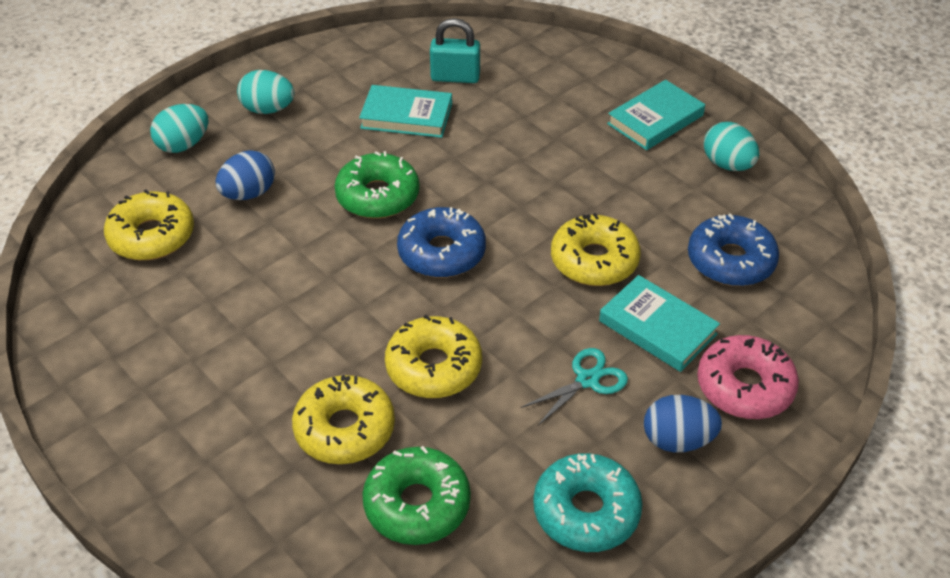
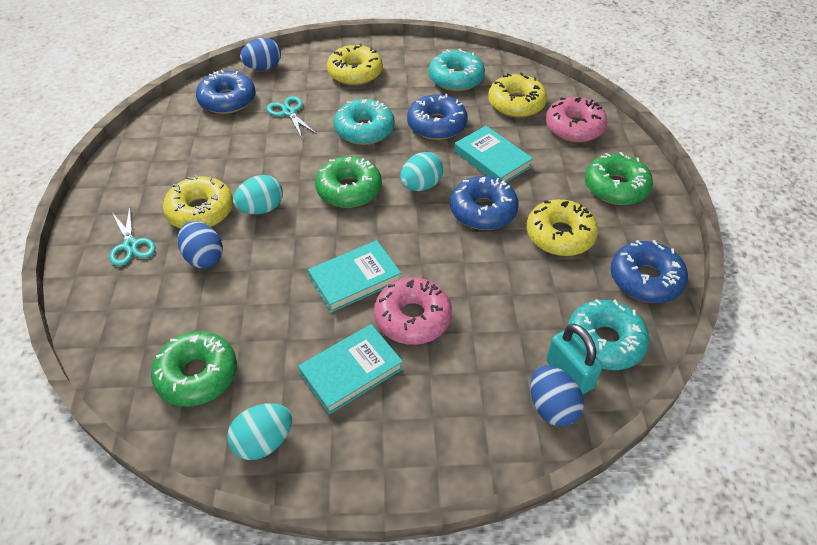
blue donut: 2 -> 4
blue egg: 2 -> 3
green donut: 2 -> 3
pink donut: 1 -> 2
turquoise donut: 1 -> 3
turquoise scissors: 1 -> 2

